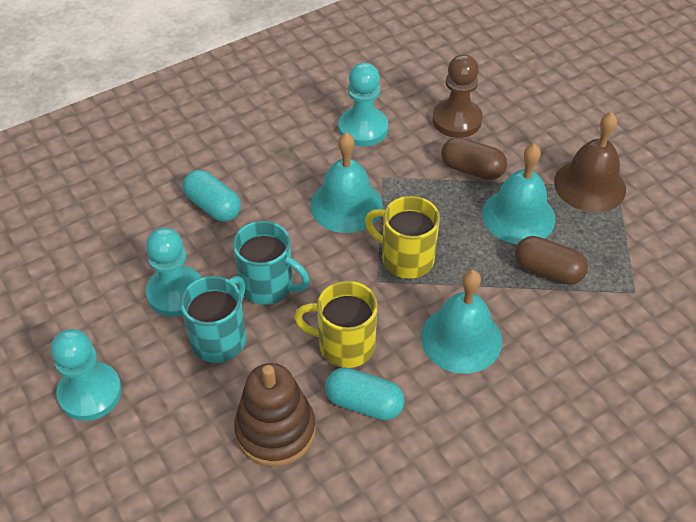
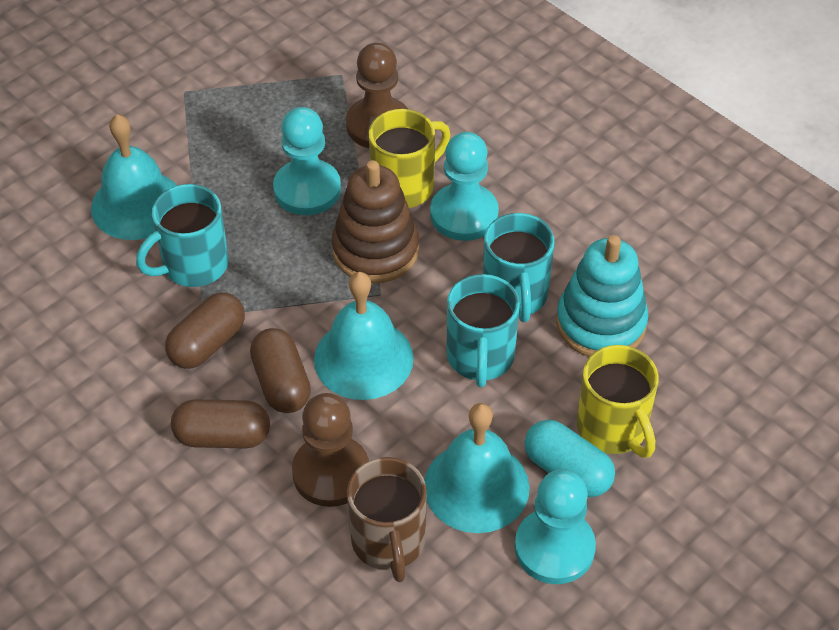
brown bell: 1 -> 0
brown capsule: 2 -> 3
brown mug: 0 -> 1
brown pawn: 1 -> 2
turquoise capsule: 2 -> 1
turquoise mug: 2 -> 3
turquoise stacking toy: 0 -> 1

